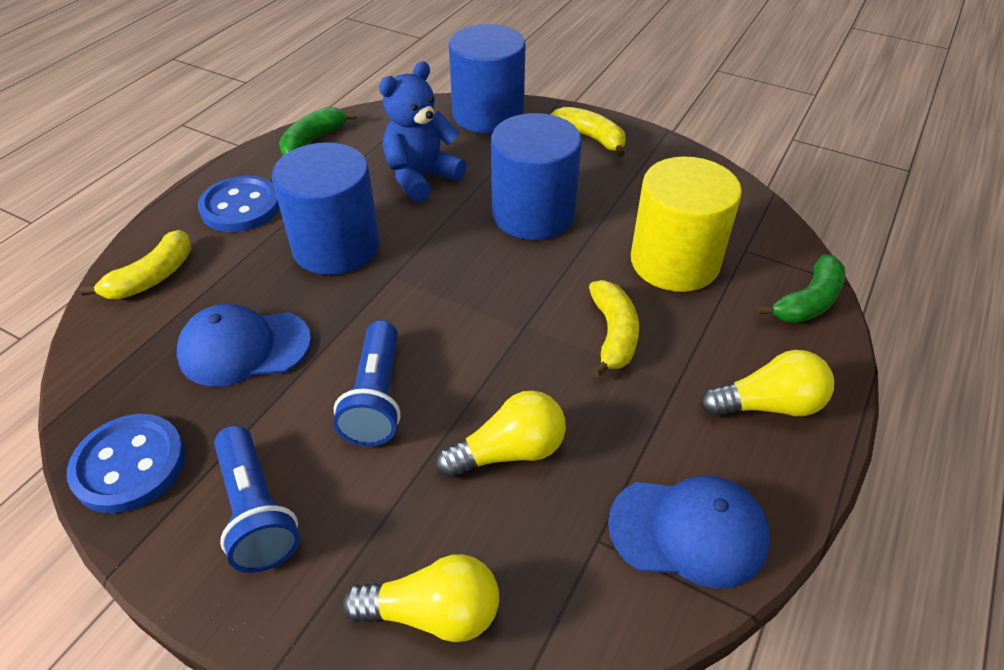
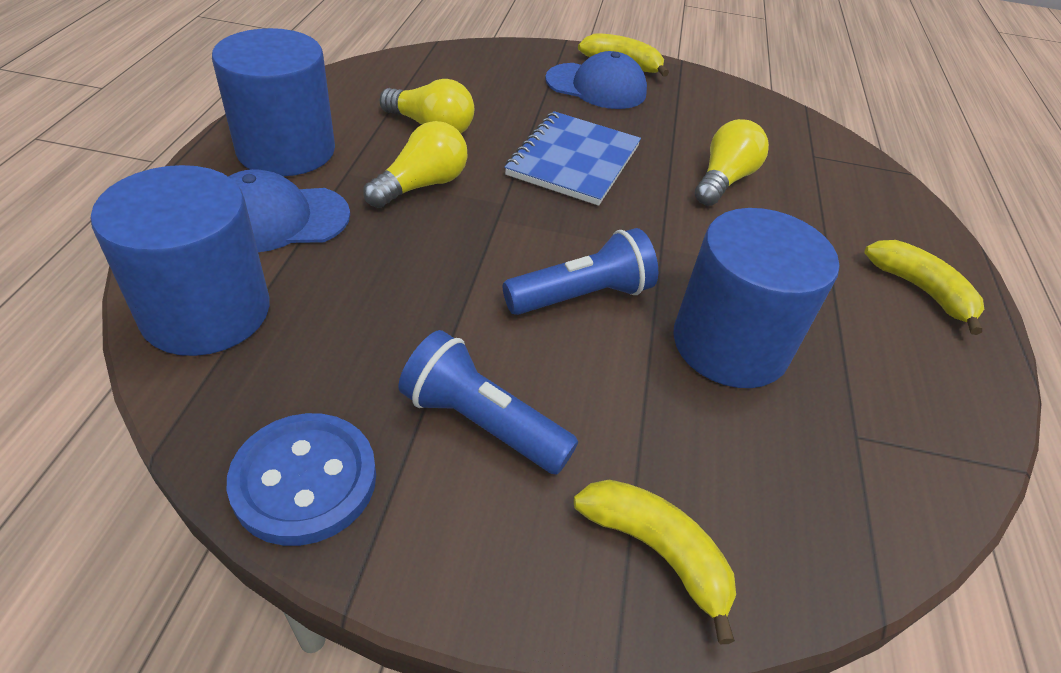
blue button: 2 -> 1
blue notebook: 0 -> 1
blue teddy bear: 1 -> 0
green banana: 2 -> 0
yellow cylinder: 1 -> 0

